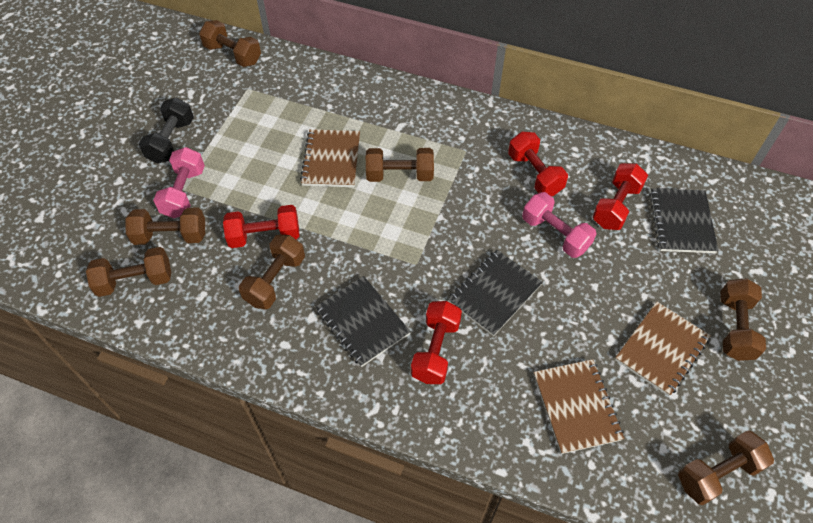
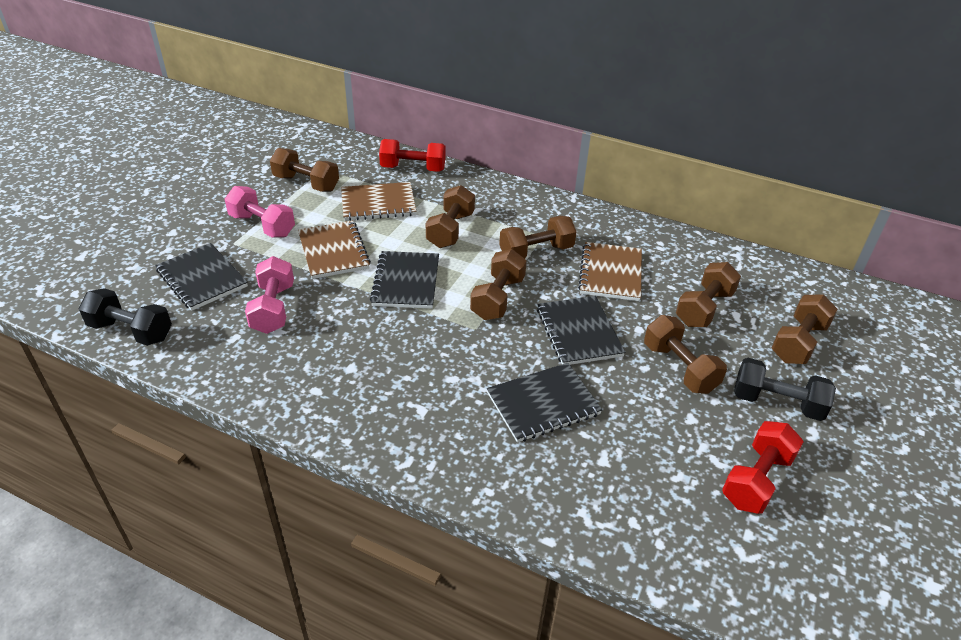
black dumbbell: 1 -> 2
black notebook: 3 -> 4
red dumbbell: 4 -> 2

